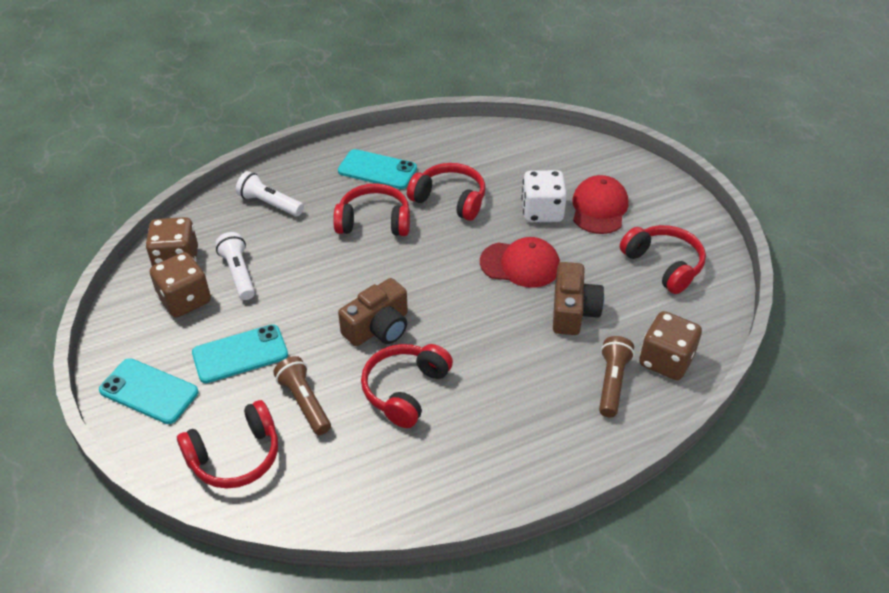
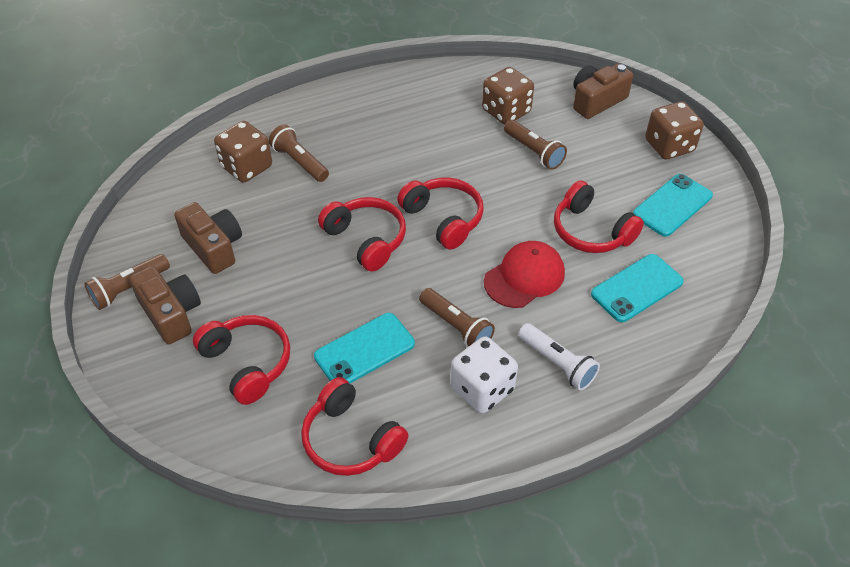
brown camera: 2 -> 3
brown flashlight: 2 -> 4
red cap: 2 -> 1
white flashlight: 2 -> 1

